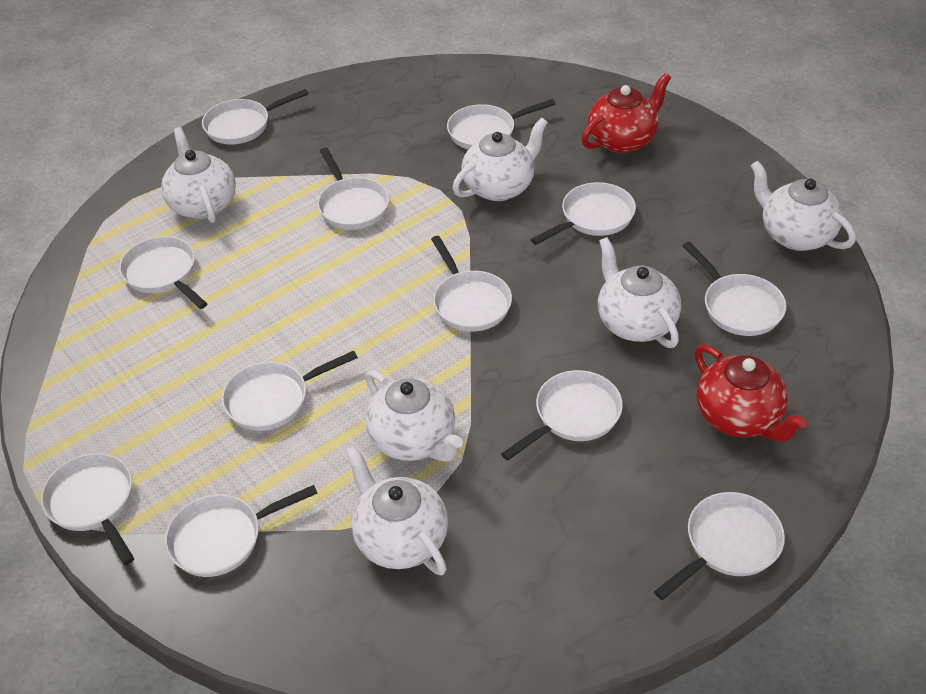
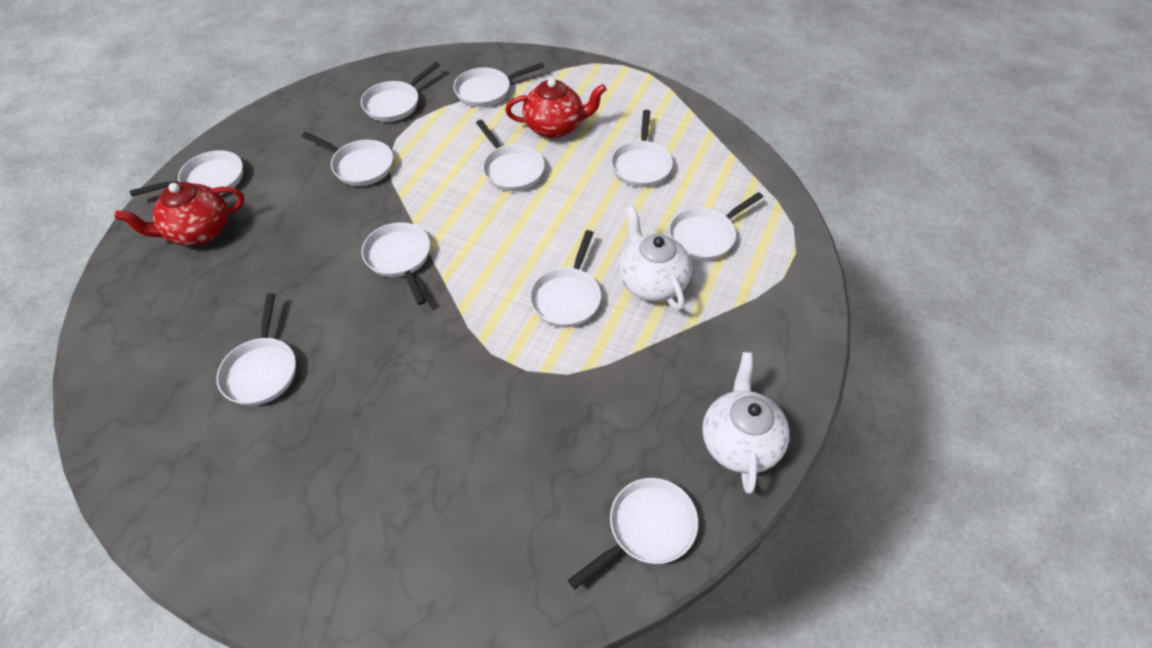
white pan: 12 -> 11
white teapot: 6 -> 2

